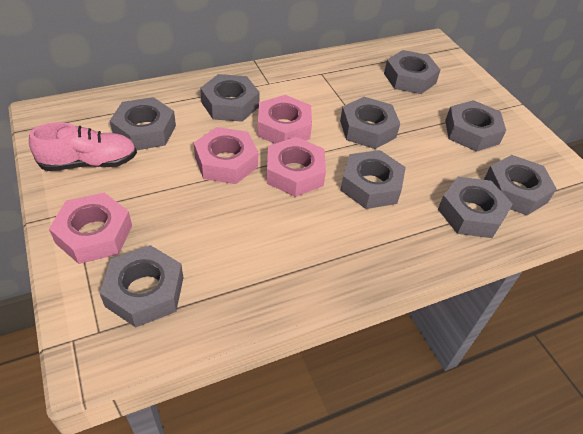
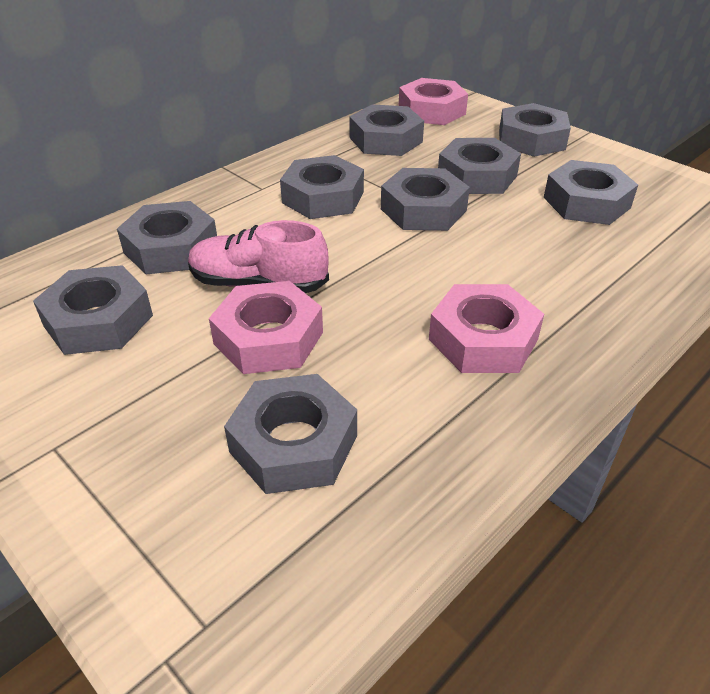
pink nut: 4 -> 3

